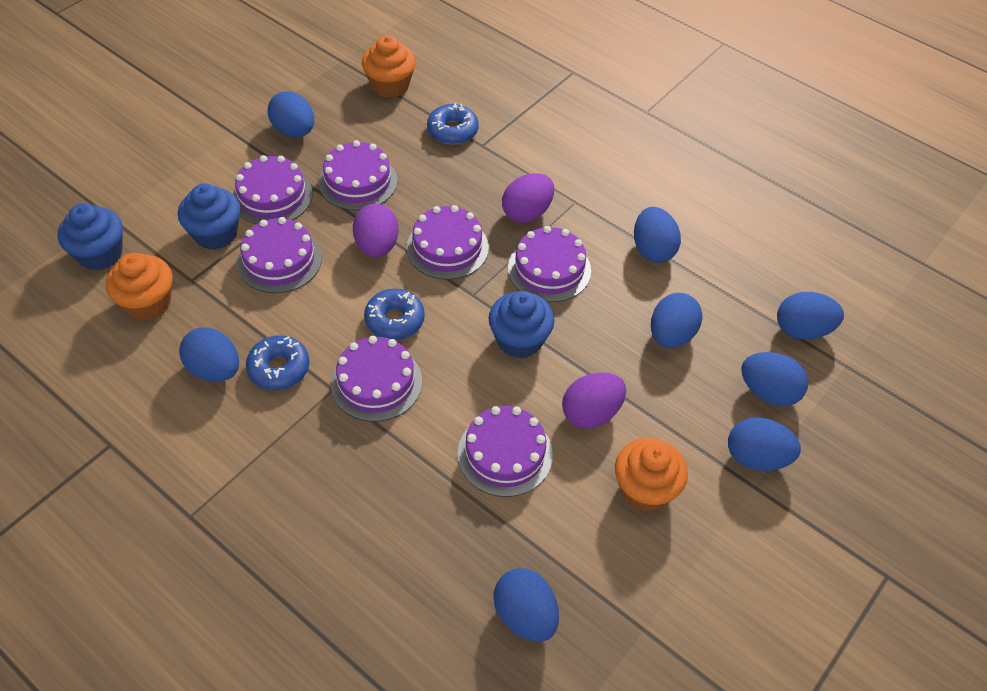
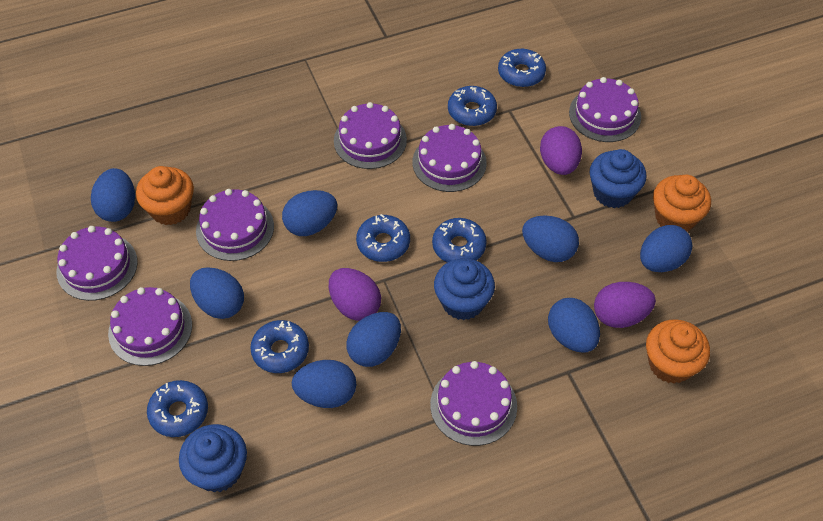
blue donut: 3 -> 6

